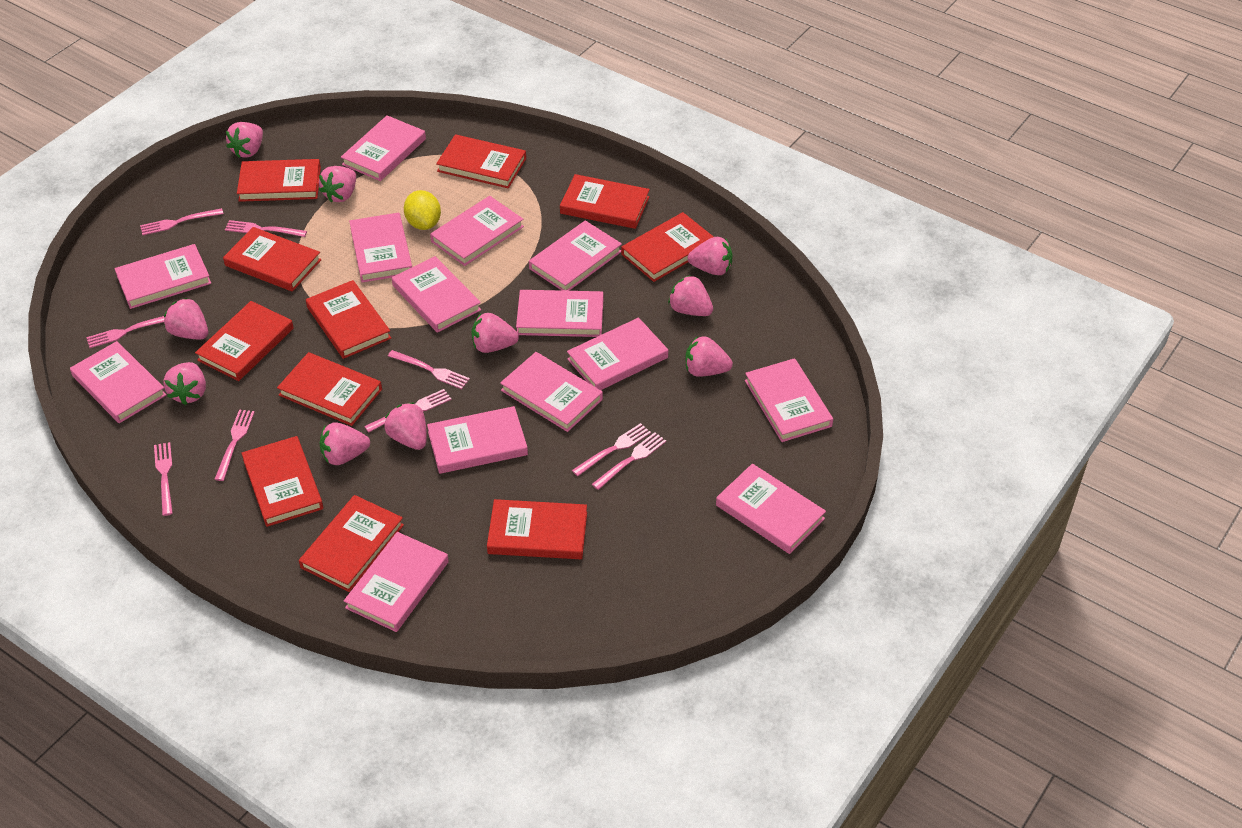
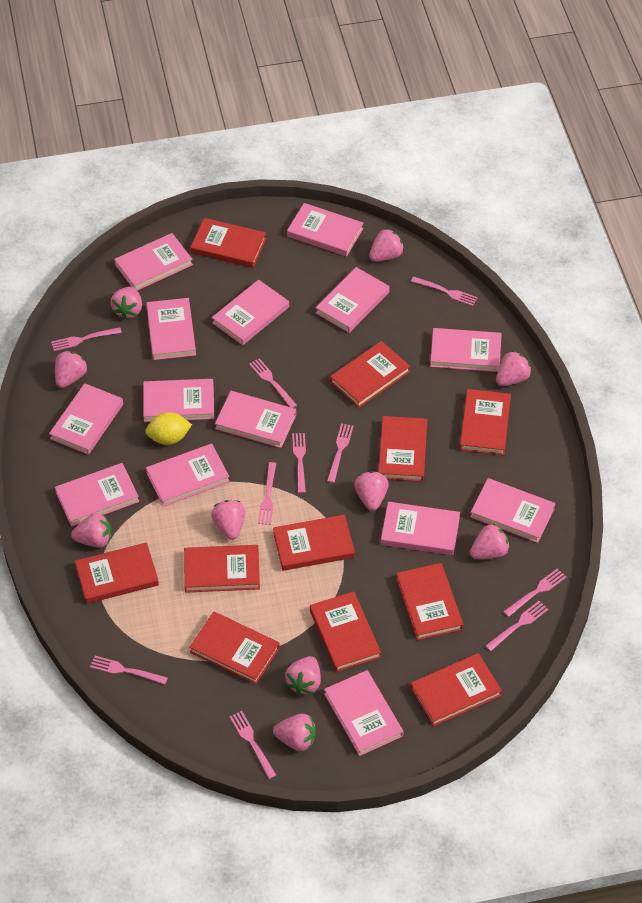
pink fork: 9 -> 10

